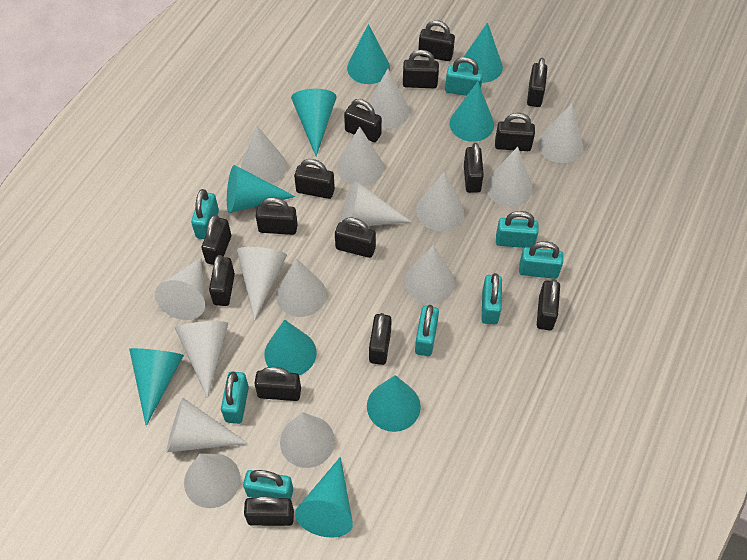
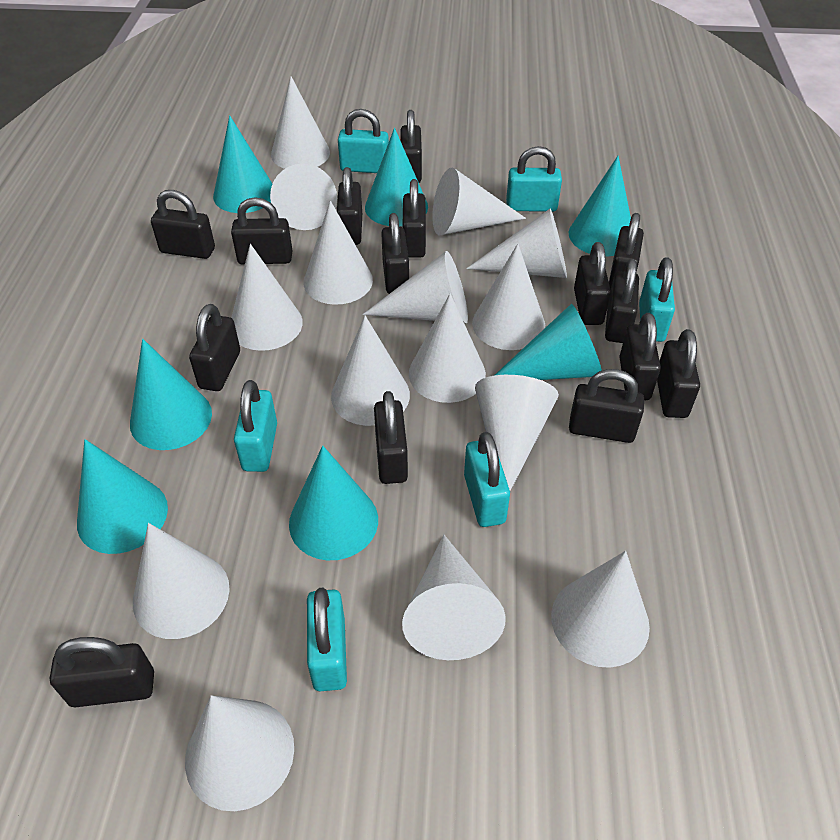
turquoise cone: 9 -> 7
turquoise padlock: 8 -> 6

